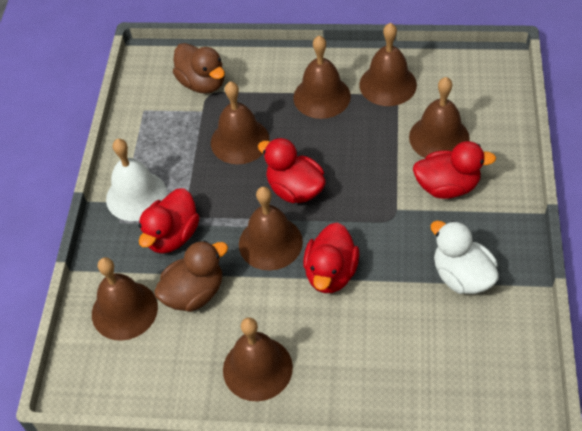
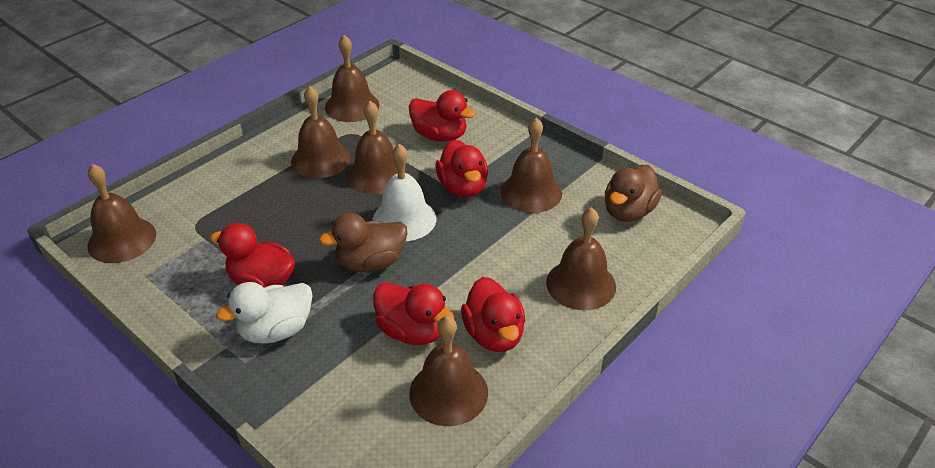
red duck: 4 -> 5

